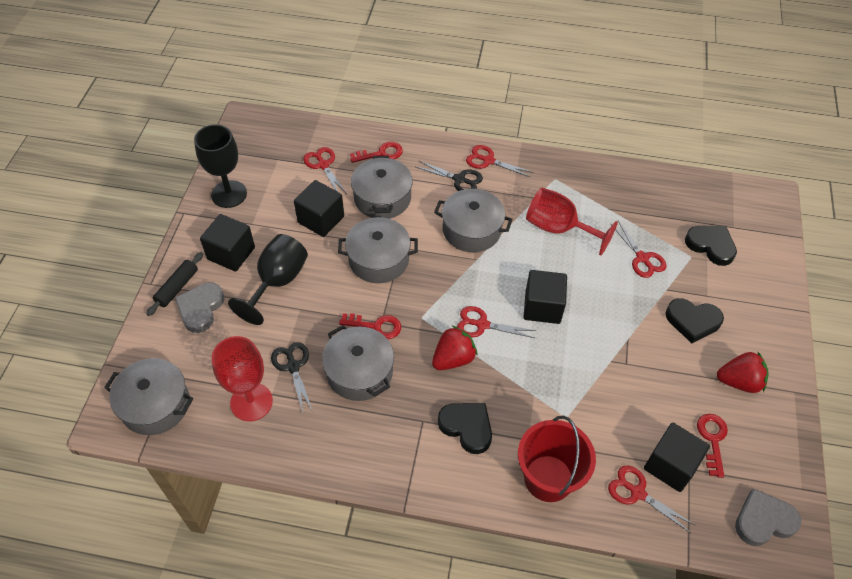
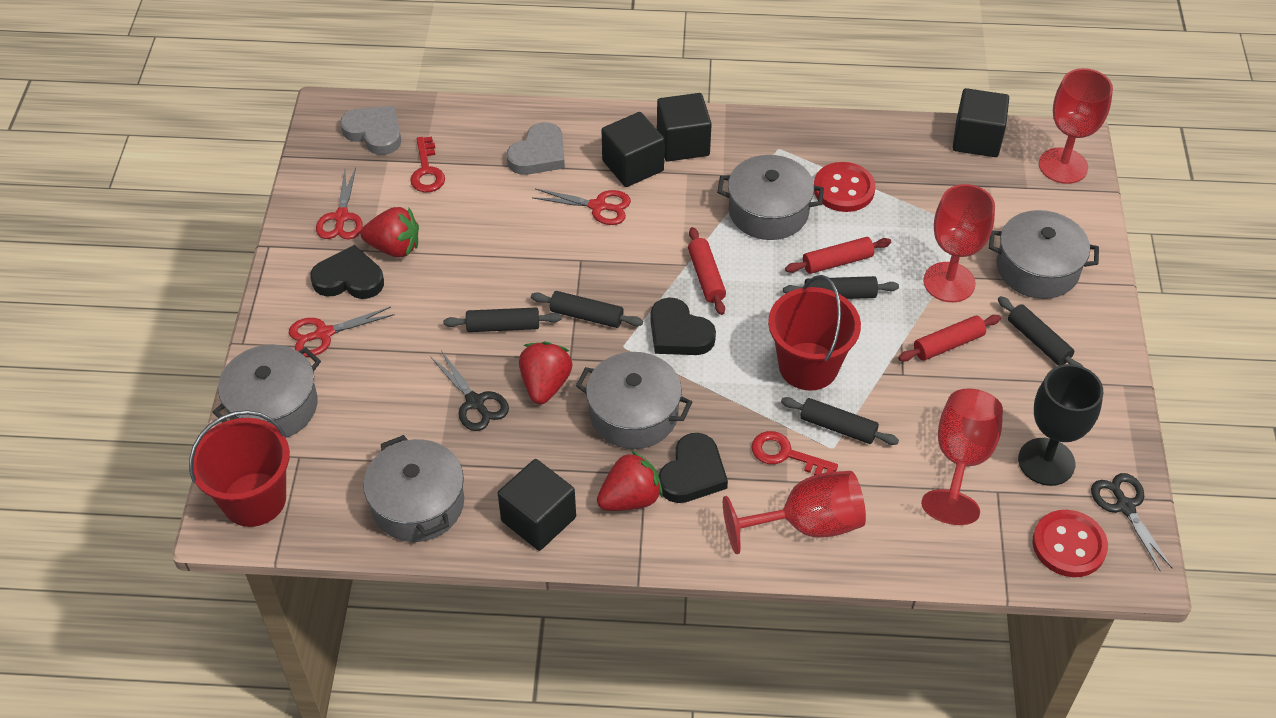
black goblet: 2 -> 1
black rolling pin: 1 -> 5
red bucket: 1 -> 2
red button: 0 -> 2
red goblet: 2 -> 4
red key: 3 -> 2
red rolling pin: 0 -> 3
red scissors: 5 -> 3
red strawberry: 2 -> 3

